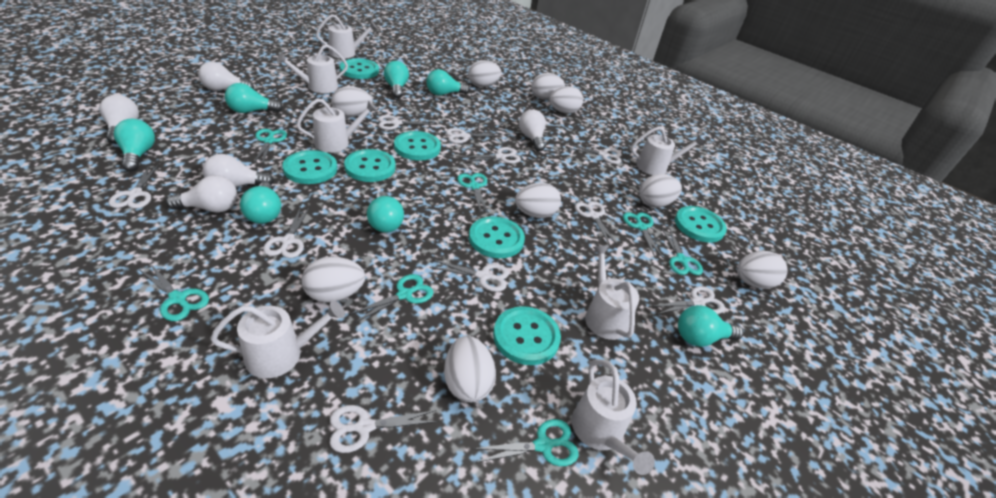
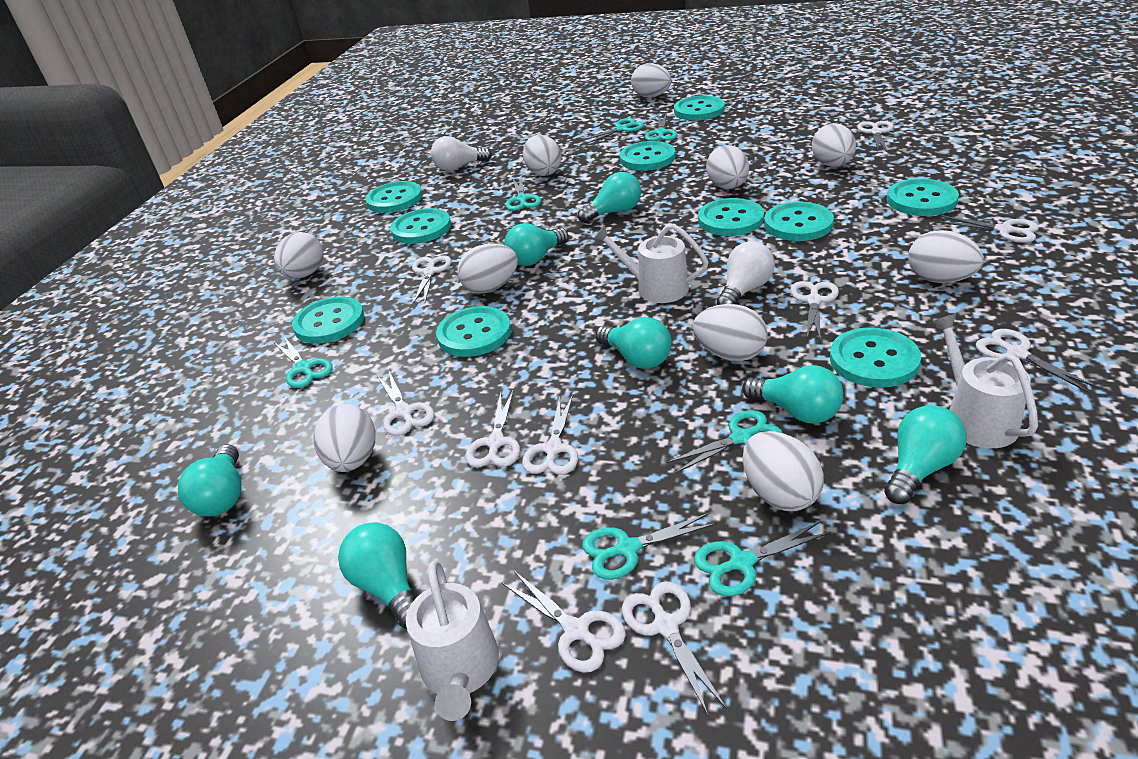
turquoise button: 7 -> 10
white egg: 9 -> 10
white light bulb: 5 -> 2
white watering can: 7 -> 3

